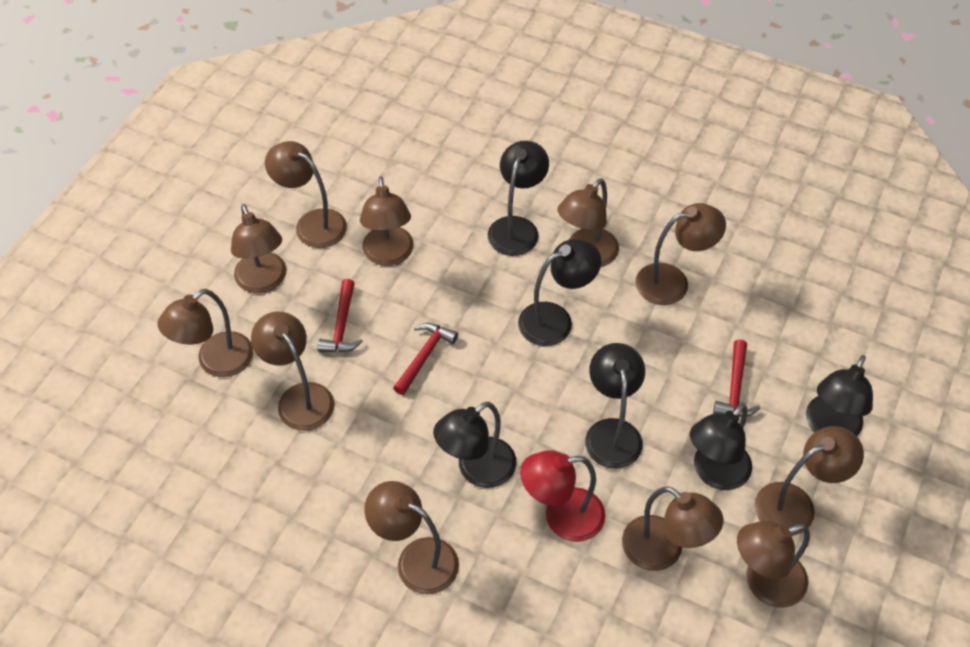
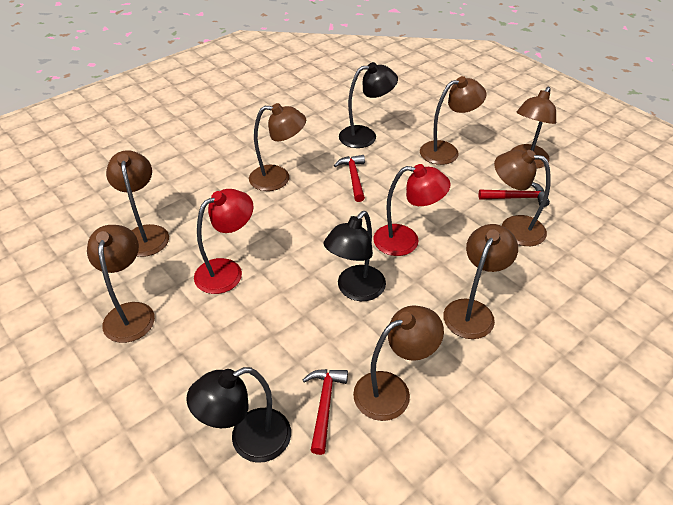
black lamp: 6 -> 3
brown lamp: 11 -> 8
red lamp: 1 -> 2

